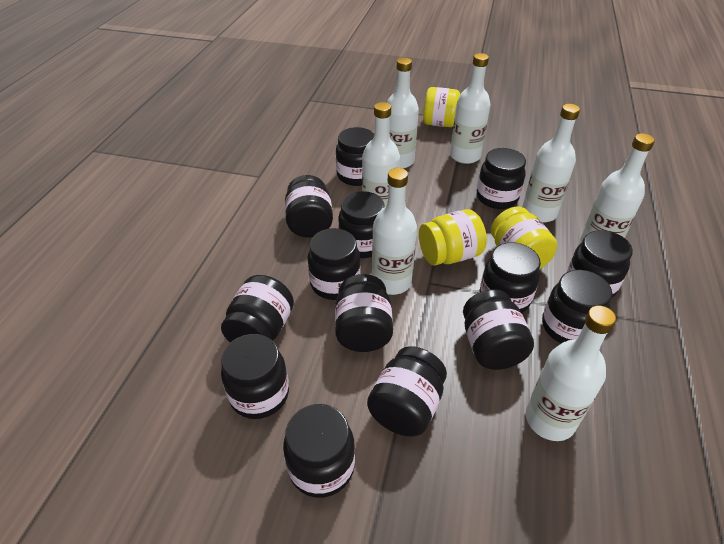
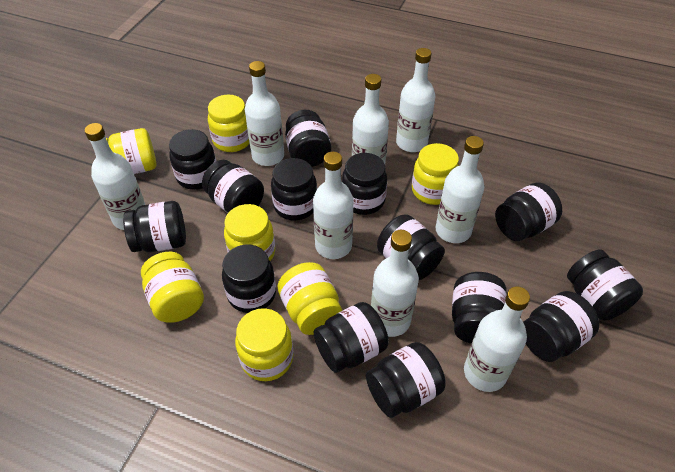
white bottle: 7 -> 8
yellow jar: 3 -> 7

